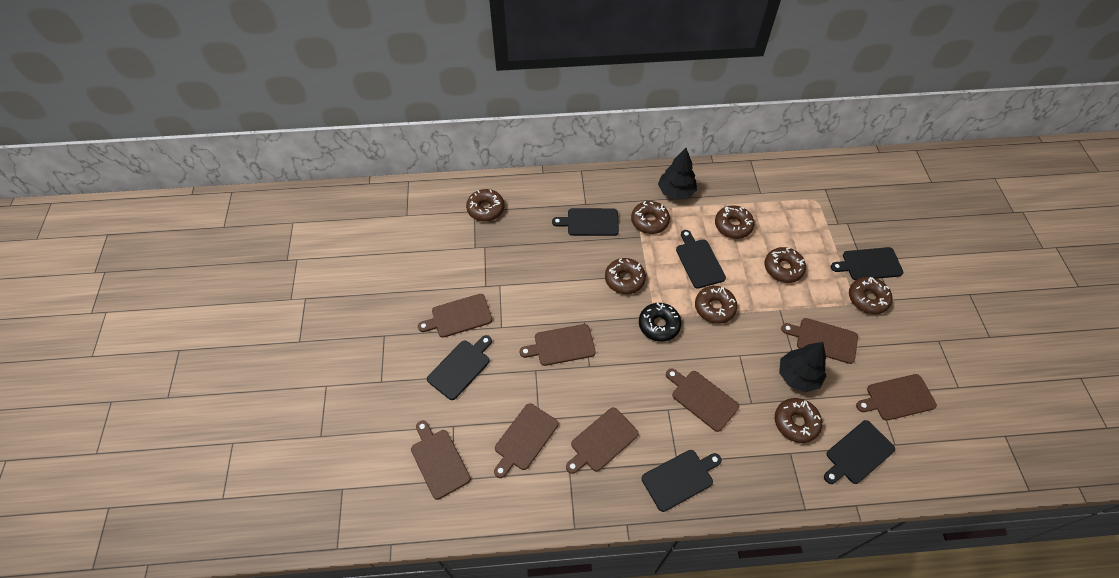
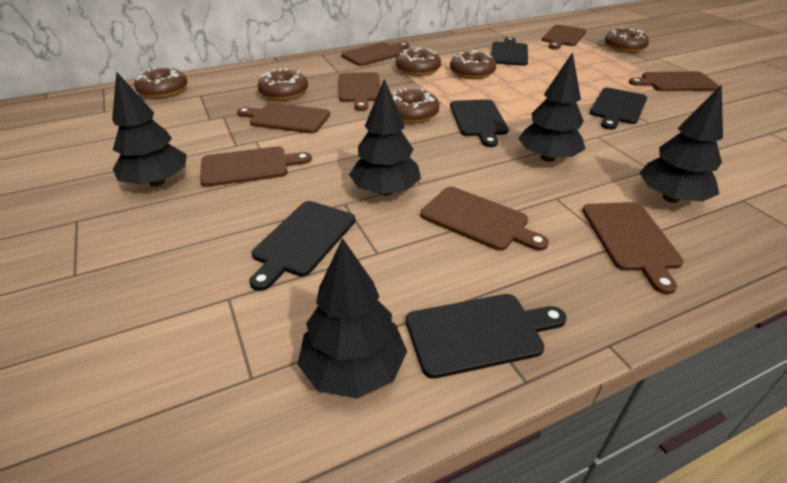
black cutting board: 6 -> 5
black donut: 1 -> 0
black tree: 2 -> 5
brown donut: 8 -> 6

